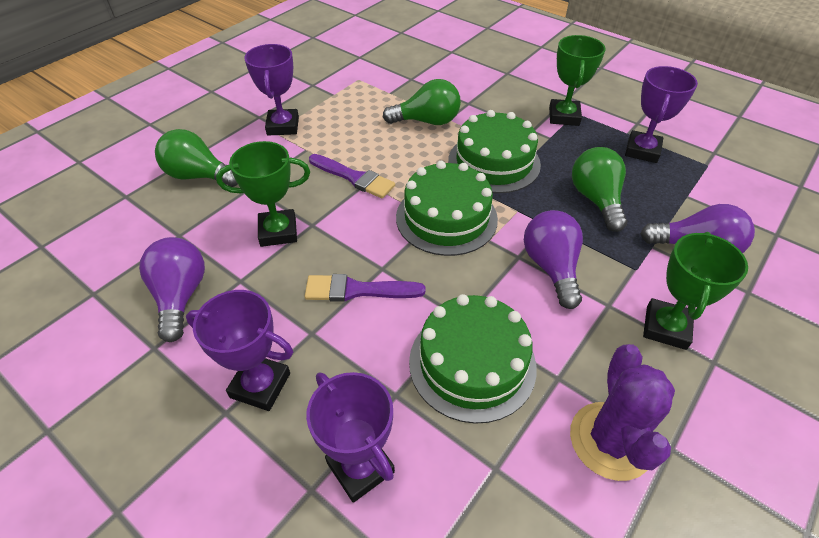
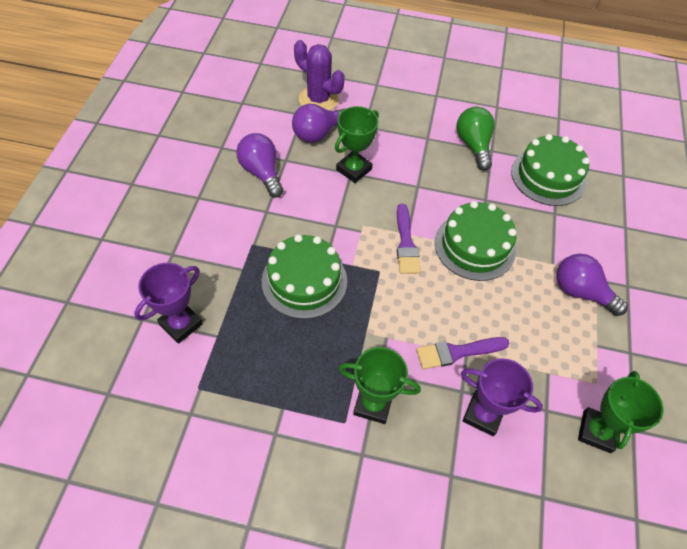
green light bulb: 3 -> 1
purple trophy: 4 -> 2

